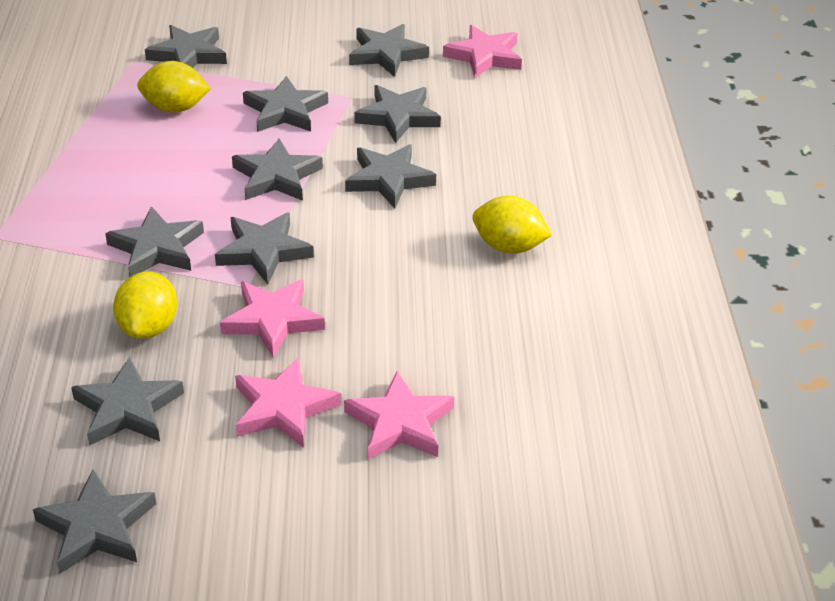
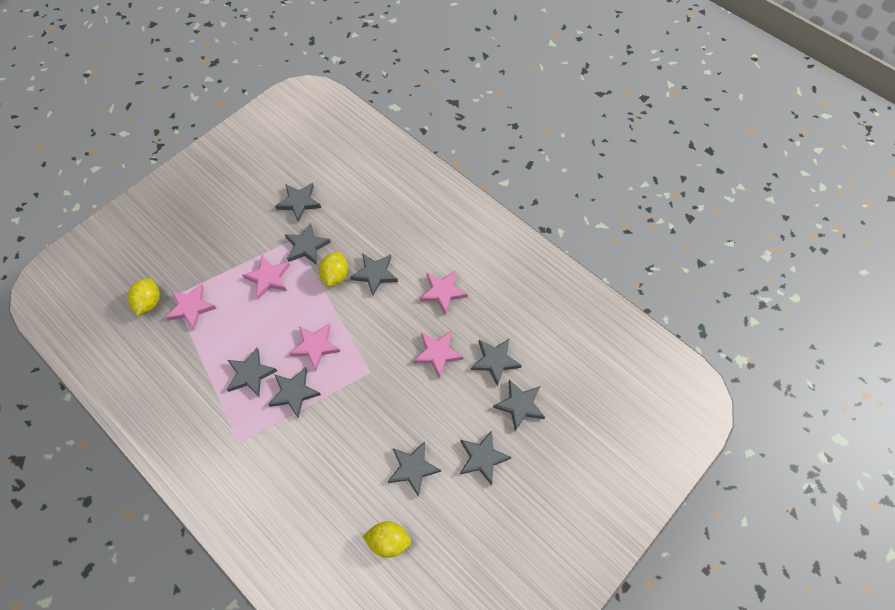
grey star: 10 -> 9
pink star: 4 -> 5

